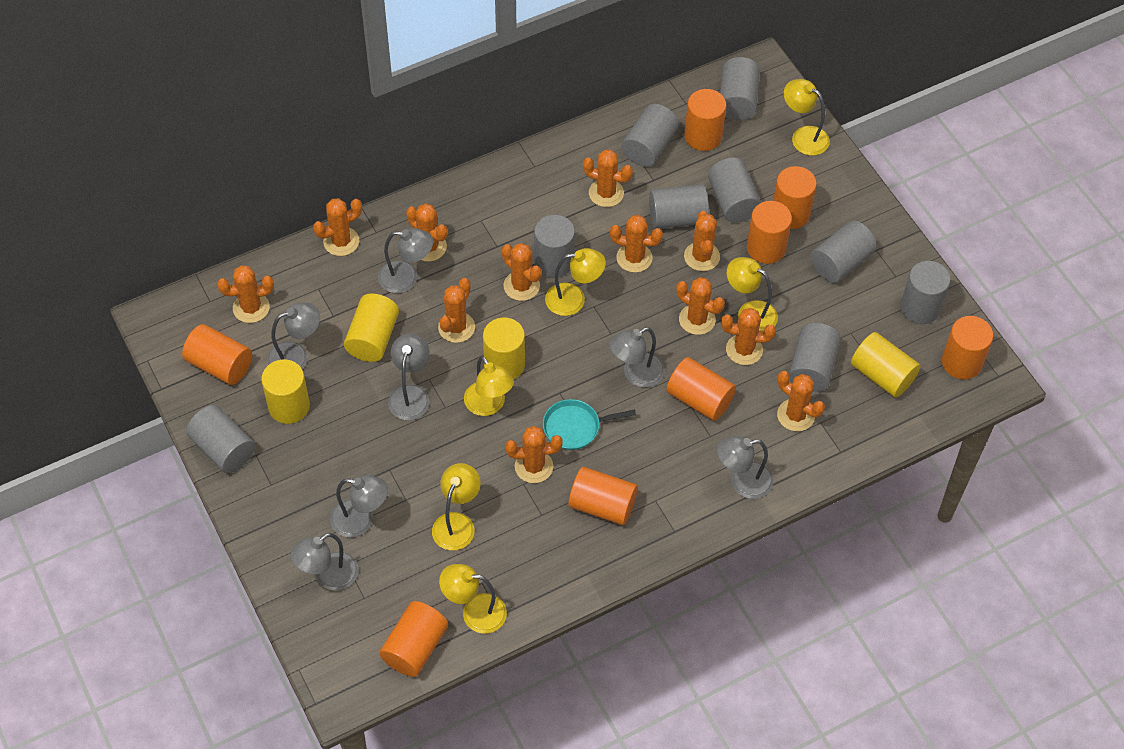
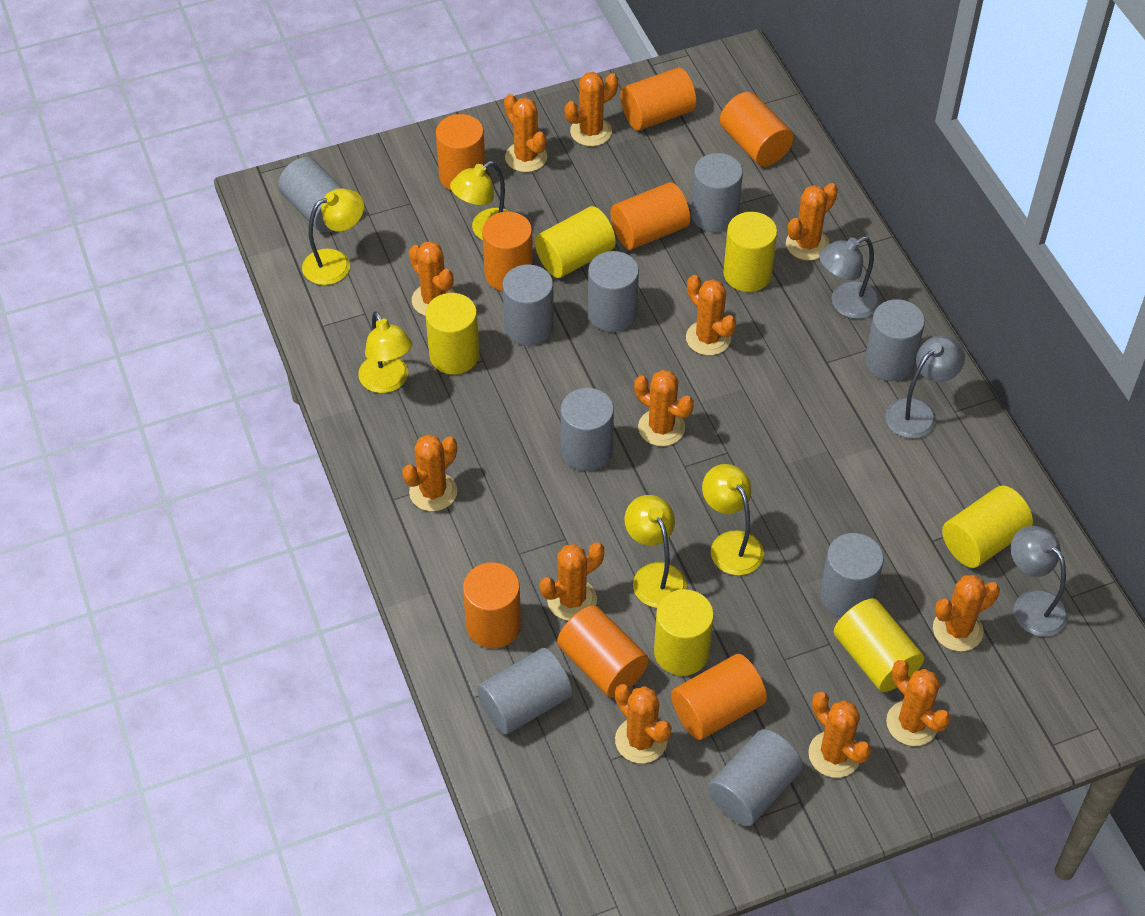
grey lamp: 7 -> 3
turquoise pan: 1 -> 0
yellow cylinder: 4 -> 6
yellow lamp: 6 -> 5

